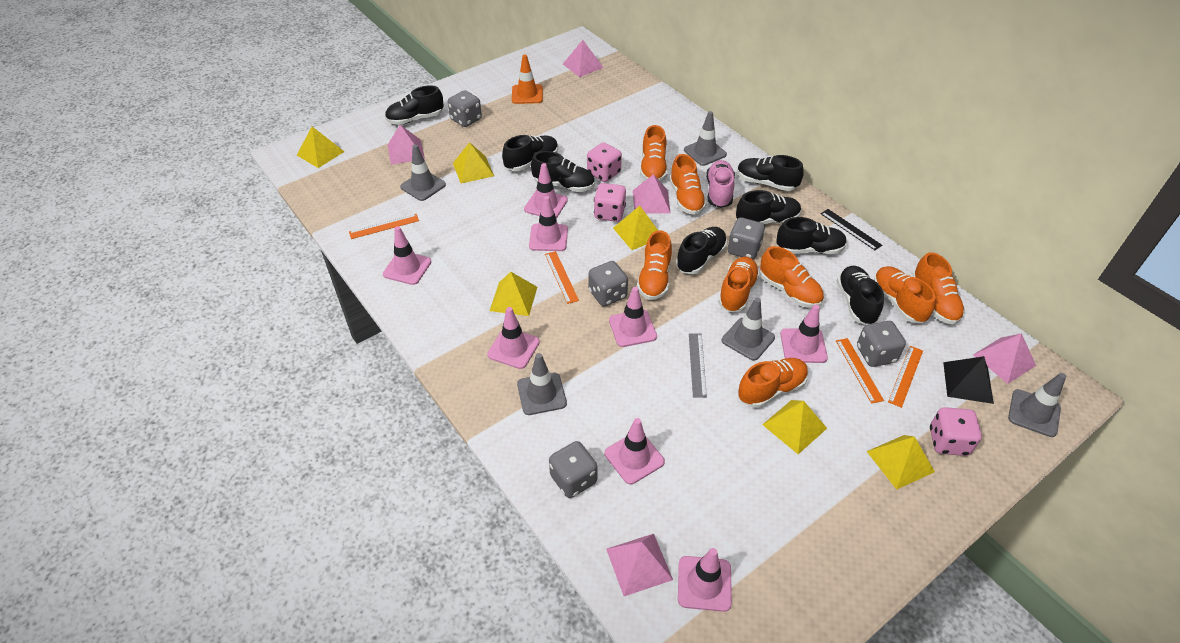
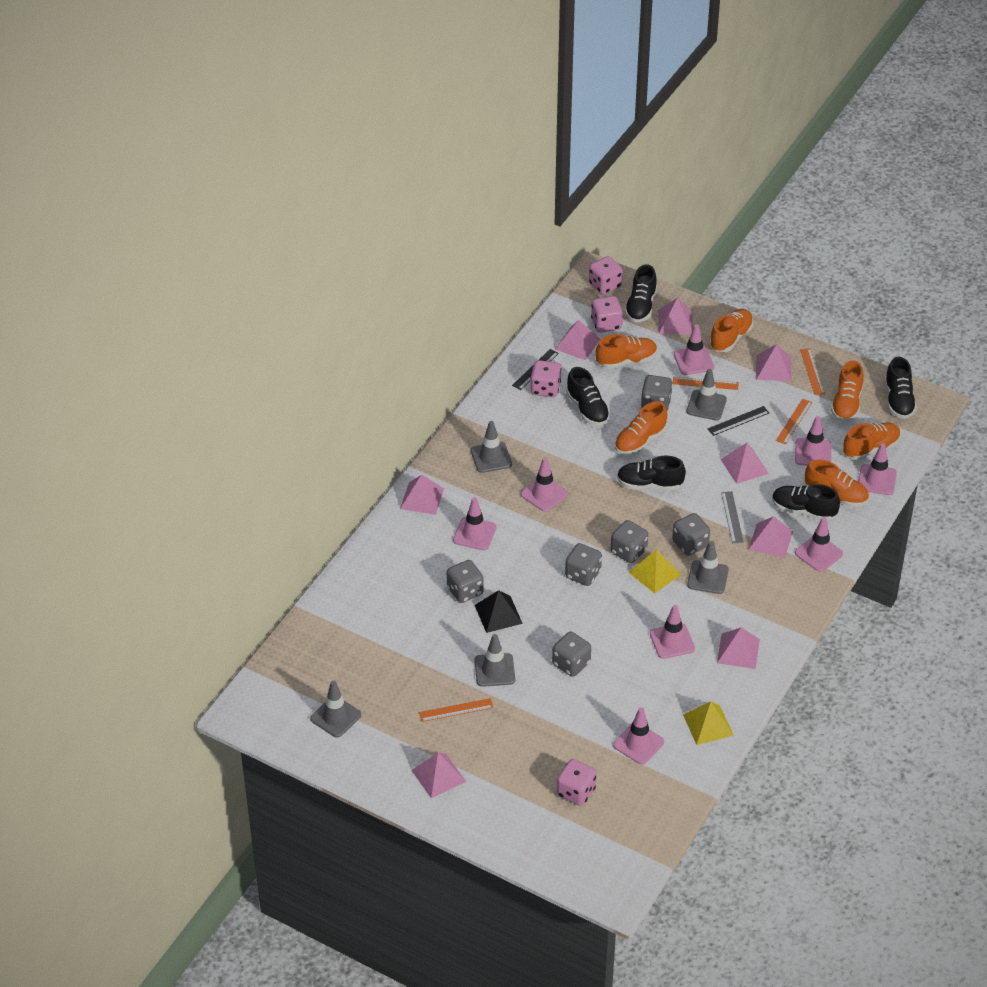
black ruler: 1 -> 2
black shoe: 8 -> 5
grey dice: 5 -> 6
orange shoe: 8 -> 6
orange traffic cone: 1 -> 0
pink dice: 3 -> 4
pink pyramid: 5 -> 8
pink shoe: 1 -> 0
yellow pyramid: 6 -> 2

